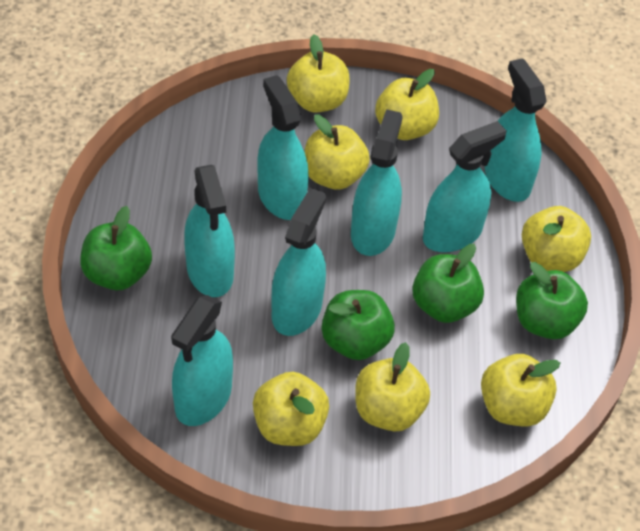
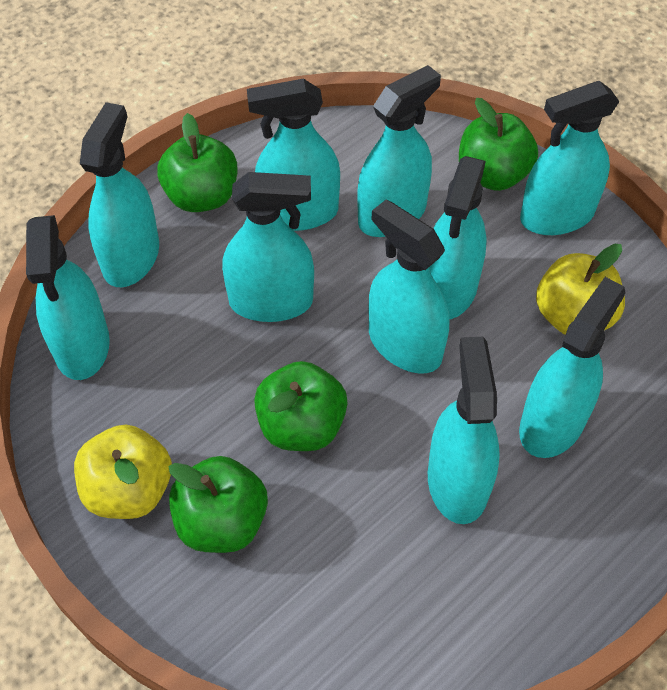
turquoise spray bottle: 7 -> 10
yellow apple: 7 -> 2

